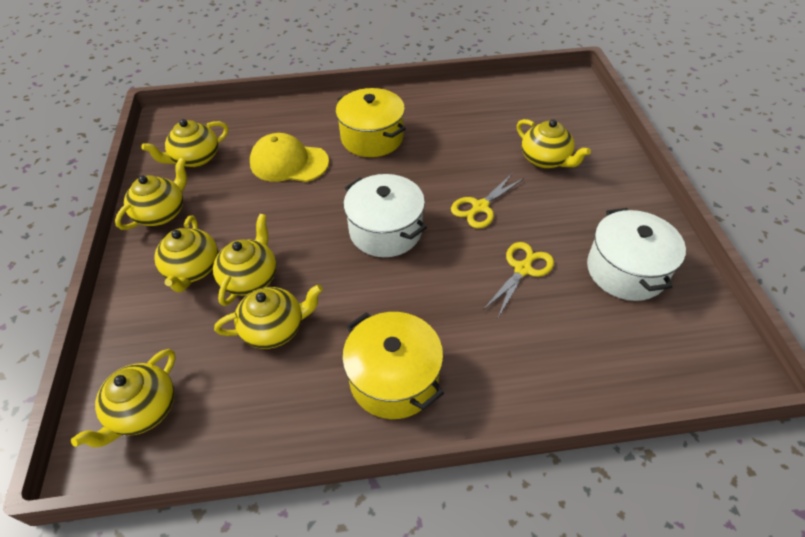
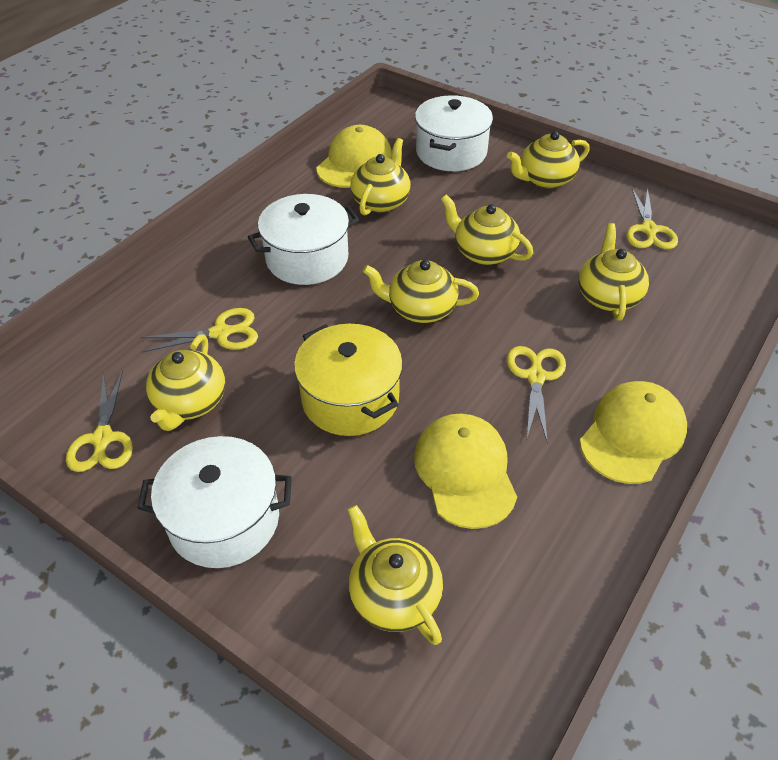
white pot: 2 -> 3
yellow cap: 1 -> 3
yellow pot: 2 -> 1
yellow scissors: 2 -> 4

